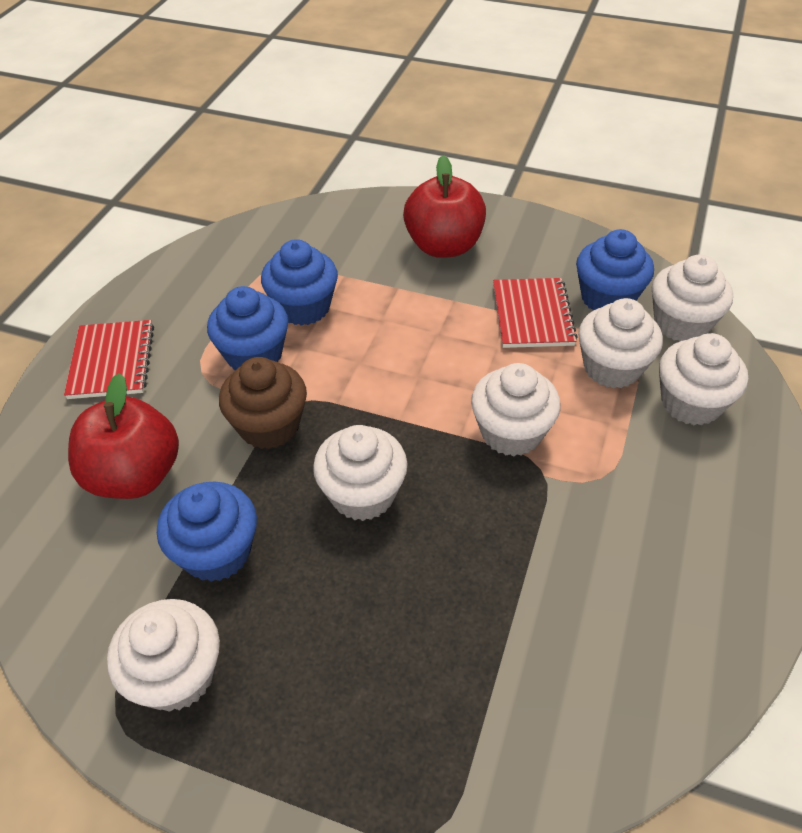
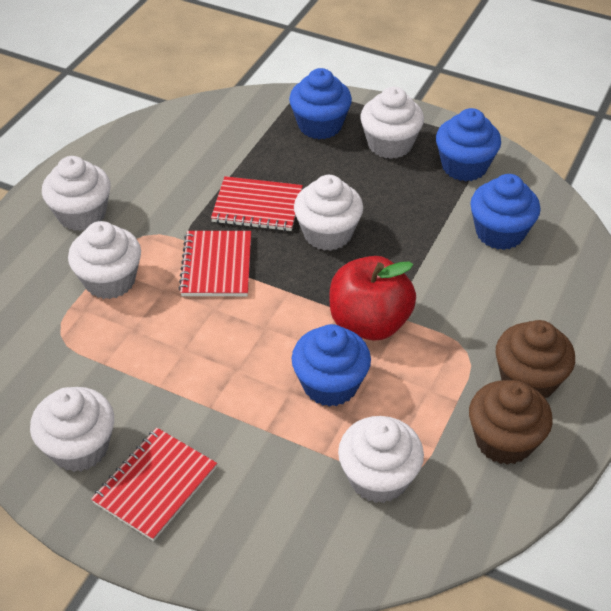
brown cupcake: 1 -> 2
red apple: 2 -> 1
red notebook: 2 -> 3

